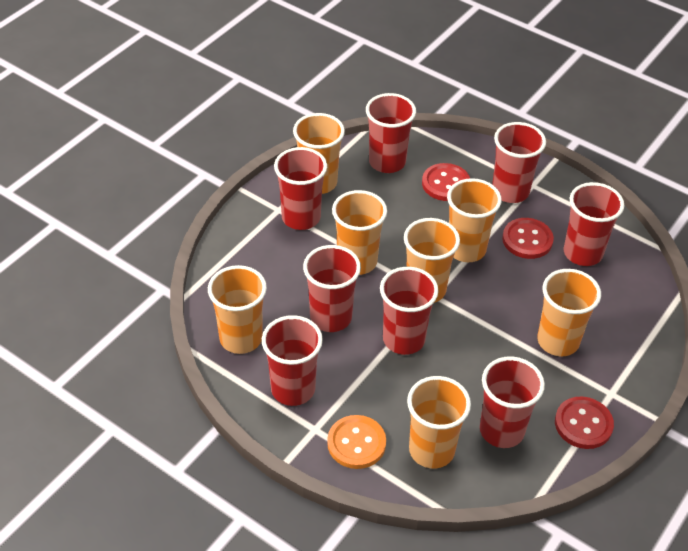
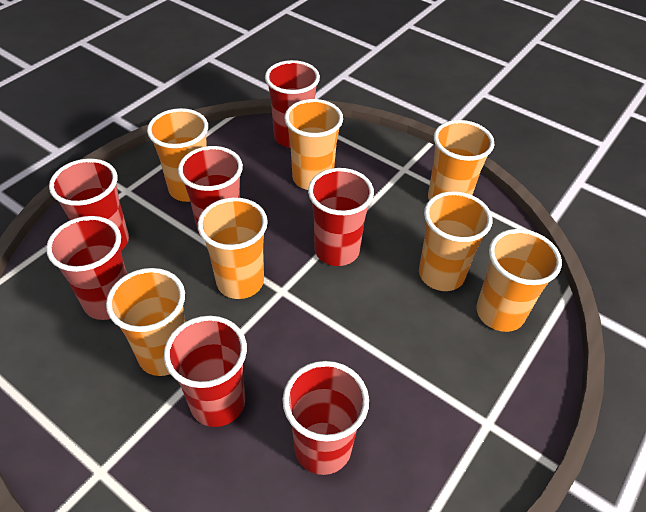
orange button: 1 -> 0
red button: 3 -> 0
red cup: 8 -> 7

